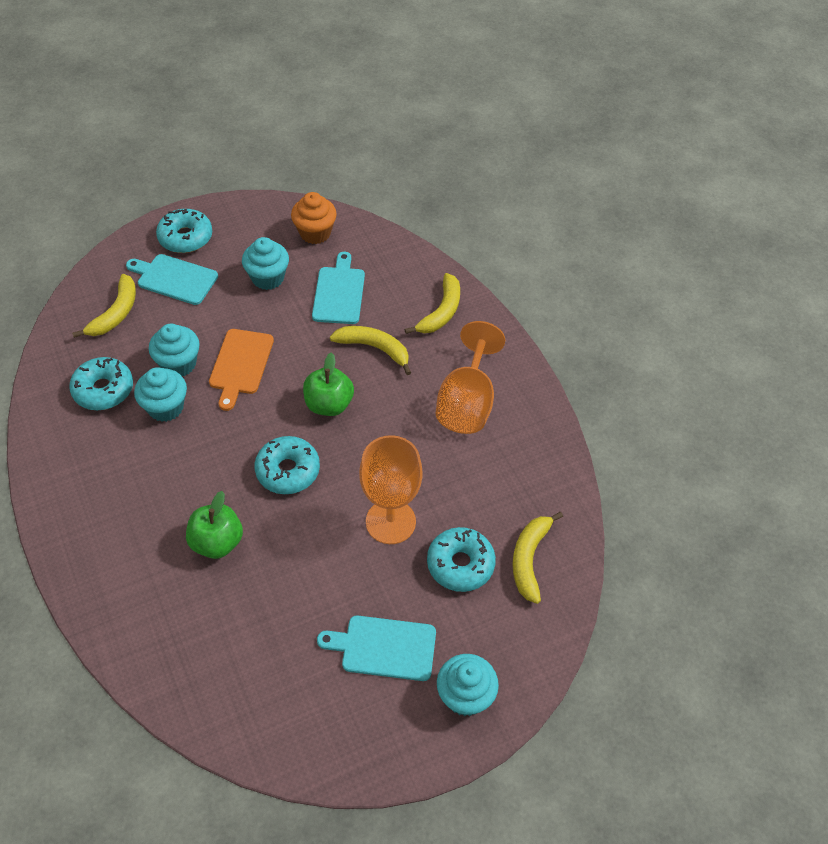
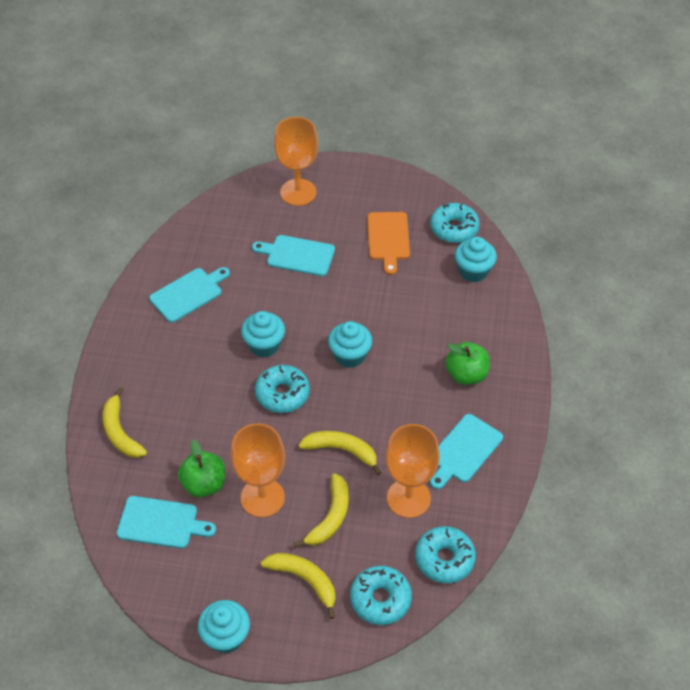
orange cupcake: 1 -> 0
orange goblet: 2 -> 3
turquoise cutting board: 3 -> 4

